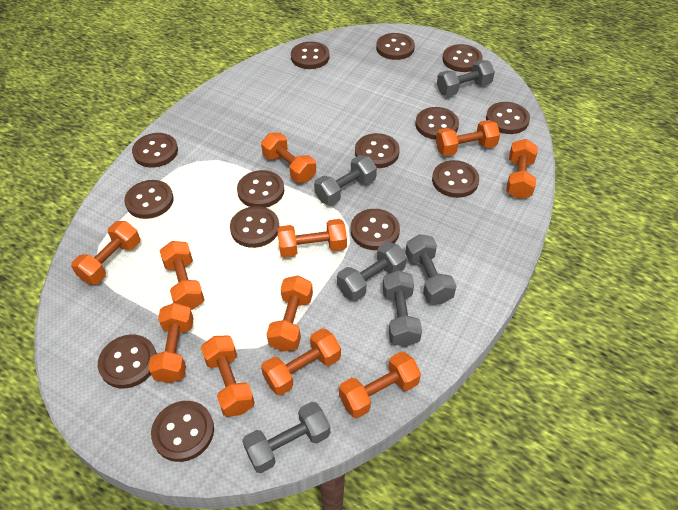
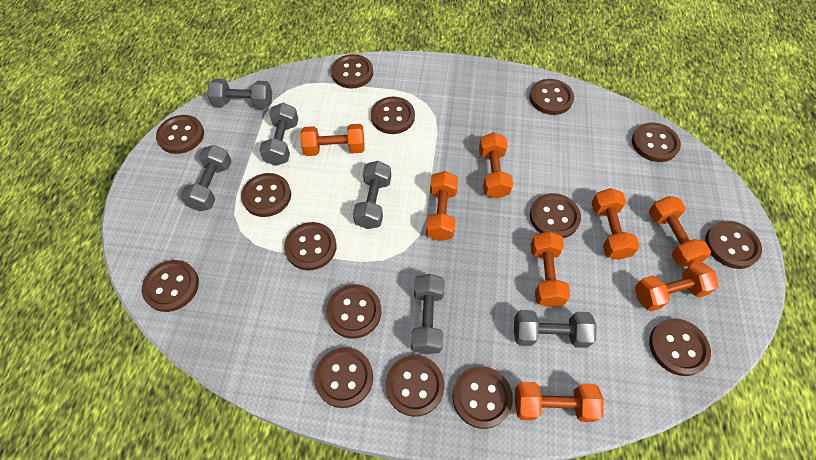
brown button: 14 -> 15
orange dumbbell: 11 -> 8

